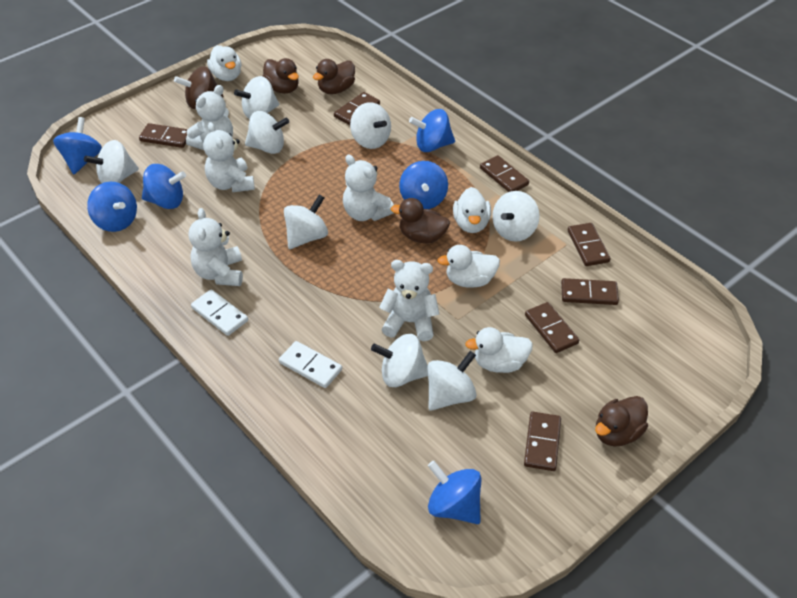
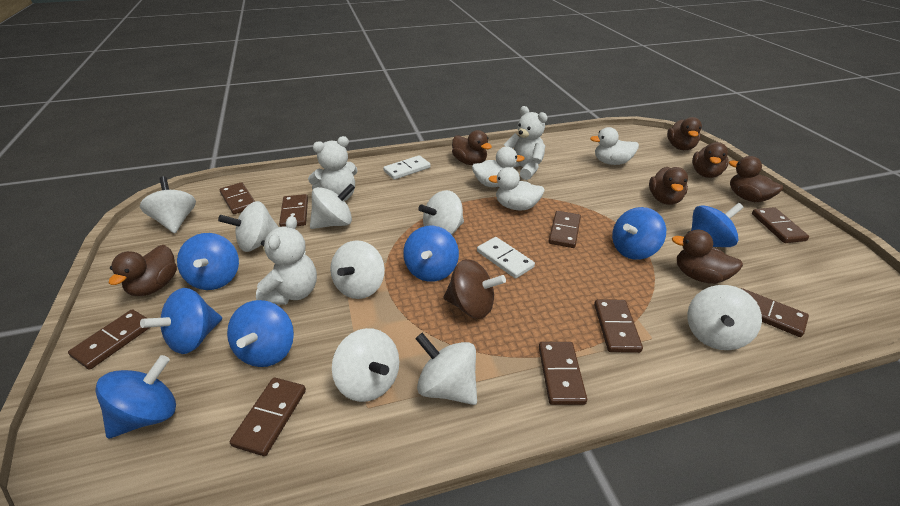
blue spinning top: 6 -> 7
brown domino: 7 -> 9
brown duck: 4 -> 7
white duck: 4 -> 3
white teddy bear: 5 -> 3

